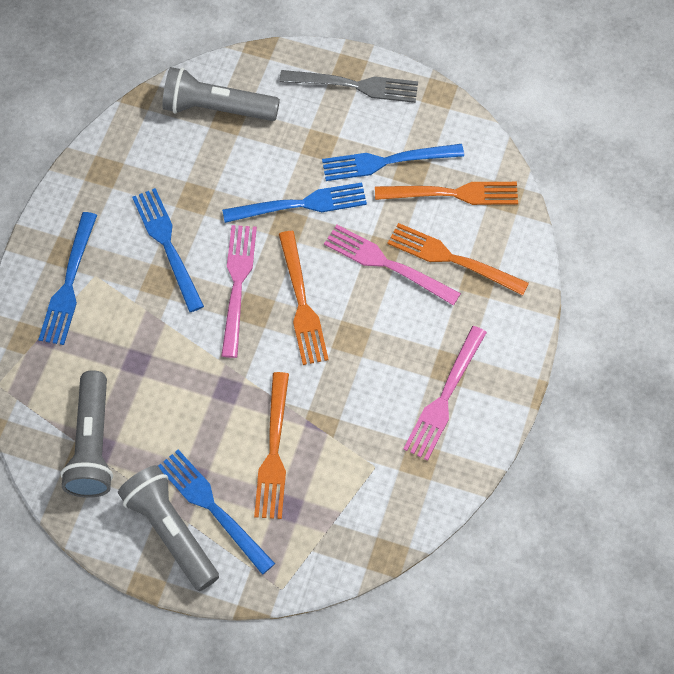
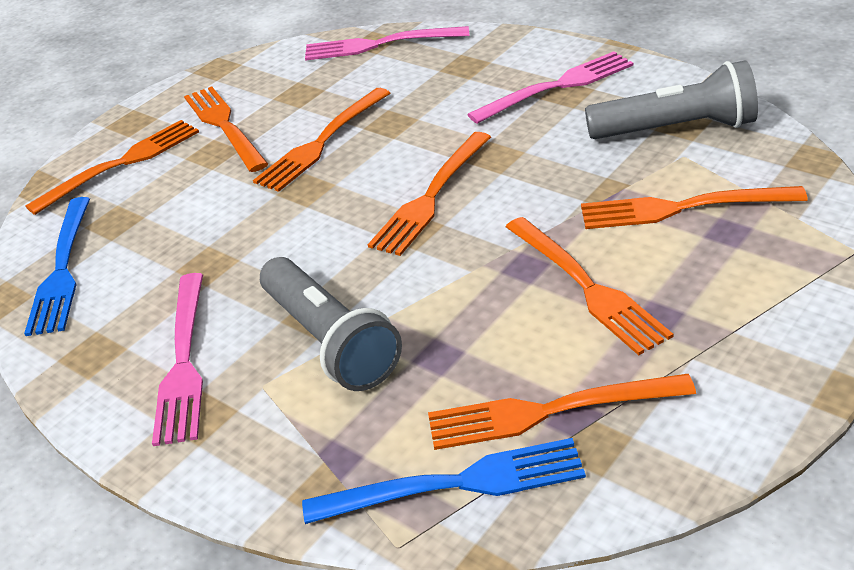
blue fork: 5 -> 2
grey flashlight: 3 -> 2
grey fork: 1 -> 0
orange fork: 4 -> 7

